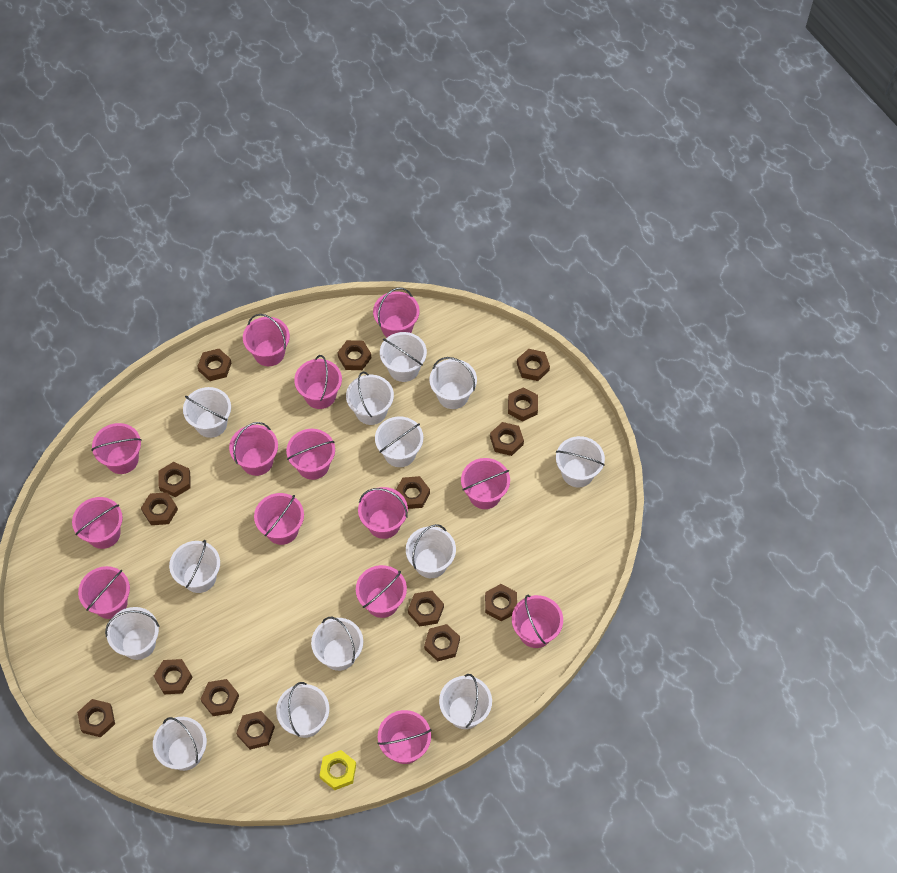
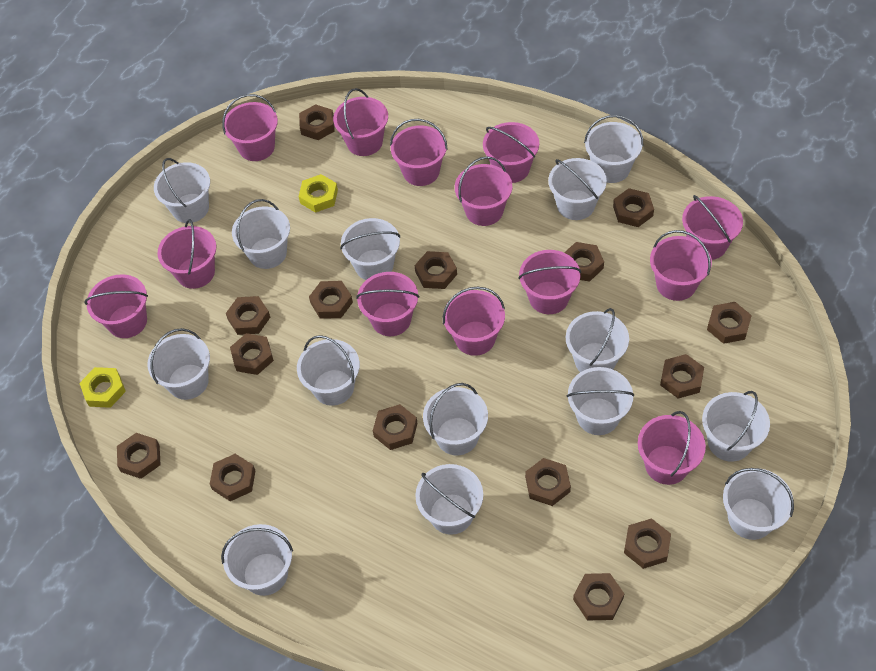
pink bucket: 14 -> 13
white bucket: 13 -> 14
yellow nut: 1 -> 2

